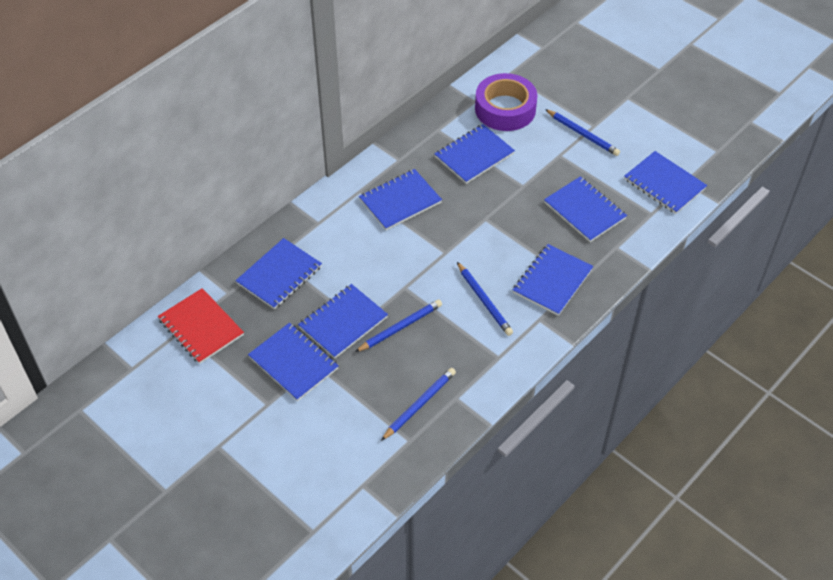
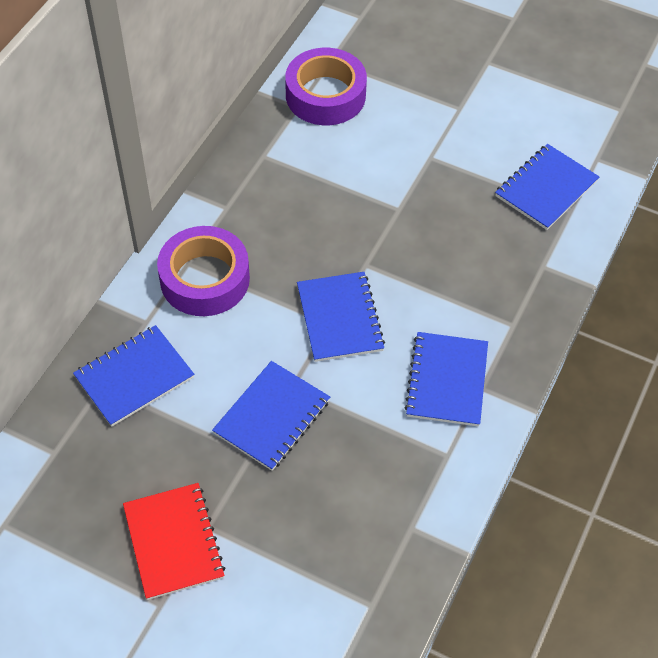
blue notebook: 8 -> 5
blue pencil: 4 -> 0
purple tape: 1 -> 2

